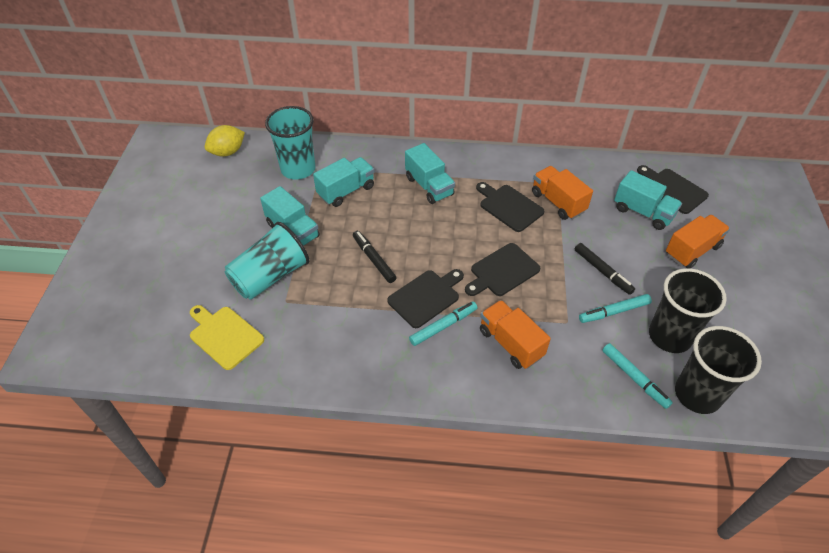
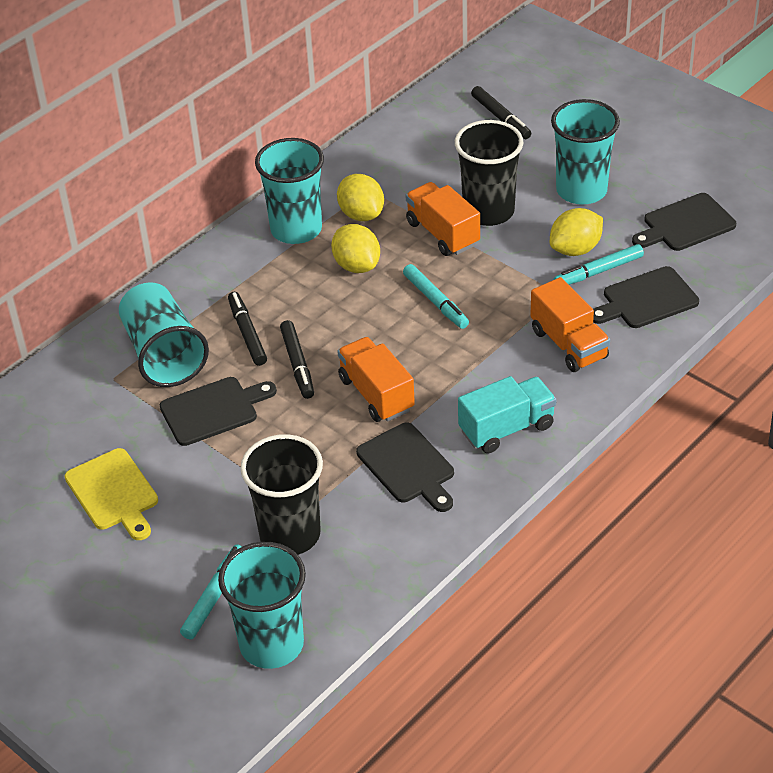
black marker: 2 -> 3
turquoise cup: 2 -> 4
turquoise truck: 4 -> 1
yellow lemon: 1 -> 3

